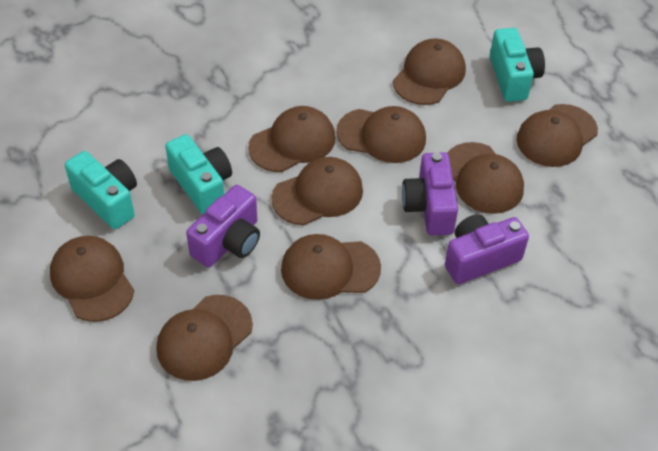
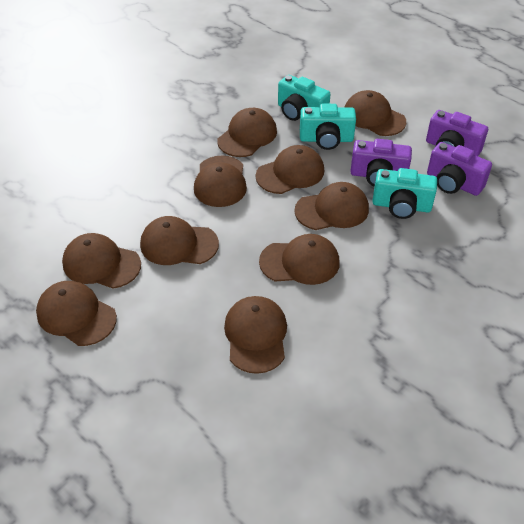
brown cap: 9 -> 10

